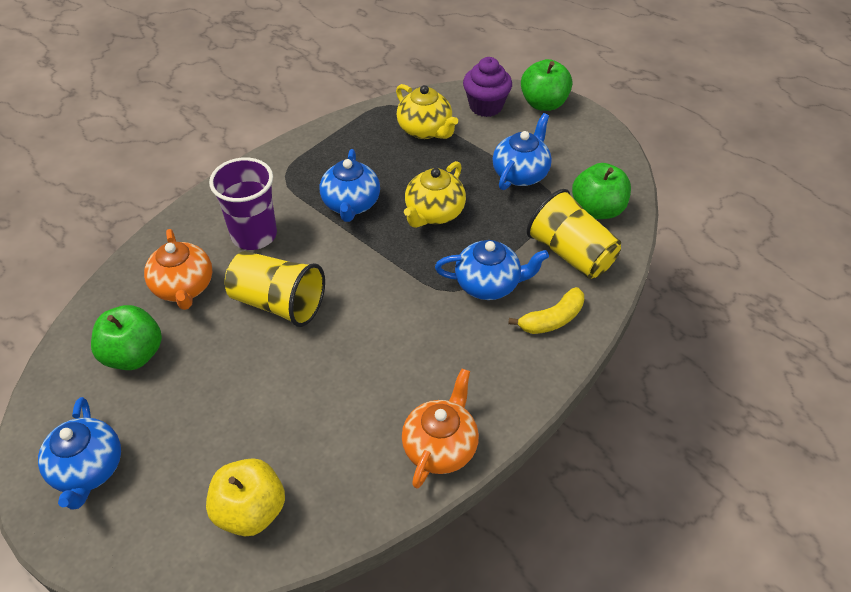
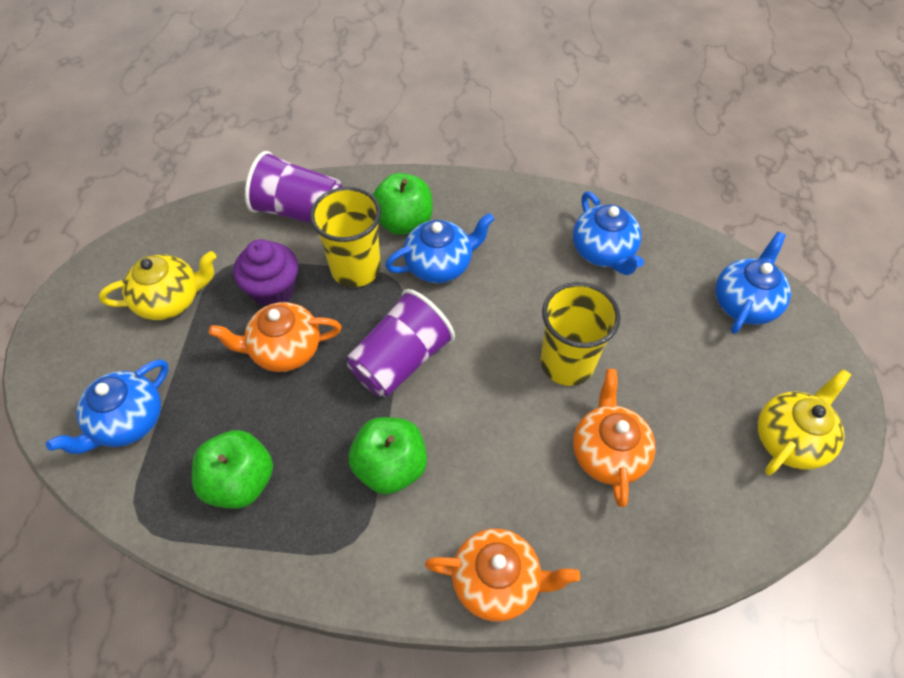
orange teapot: 2 -> 3
purple cup: 1 -> 2
yellow apple: 1 -> 0
yellow banana: 1 -> 0

